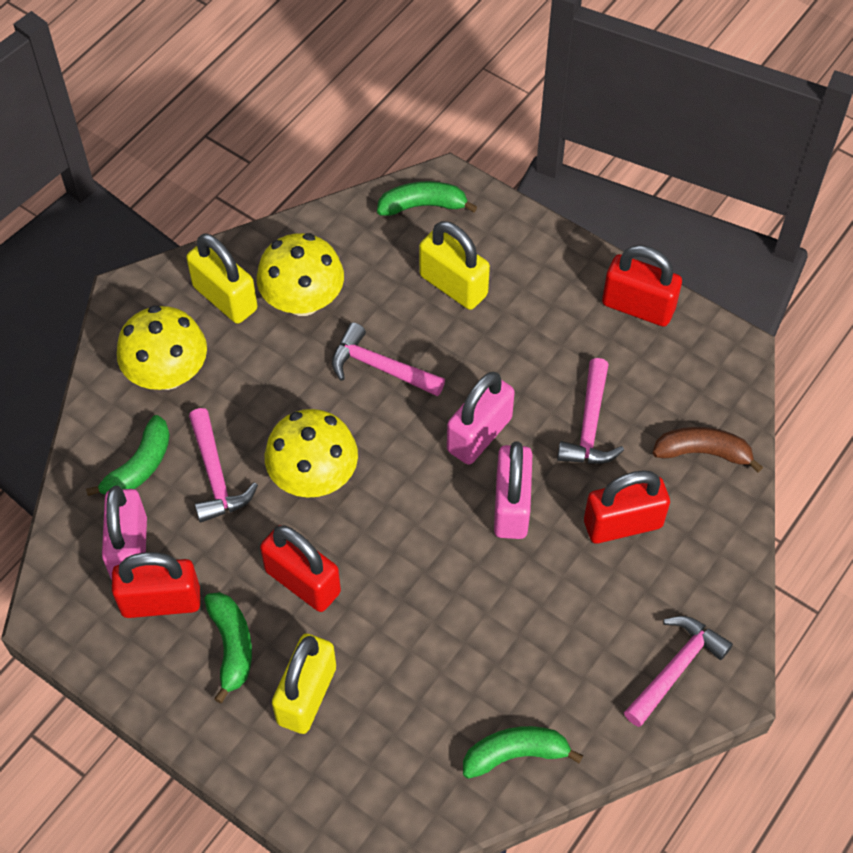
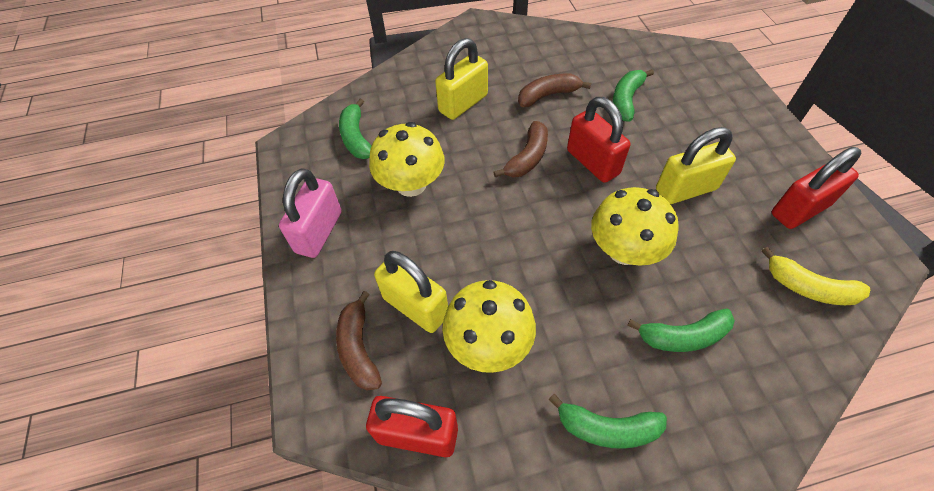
brown banana: 1 -> 3
pink hammer: 4 -> 0
pink padlock: 3 -> 1
red padlock: 4 -> 3
yellow banana: 0 -> 1

